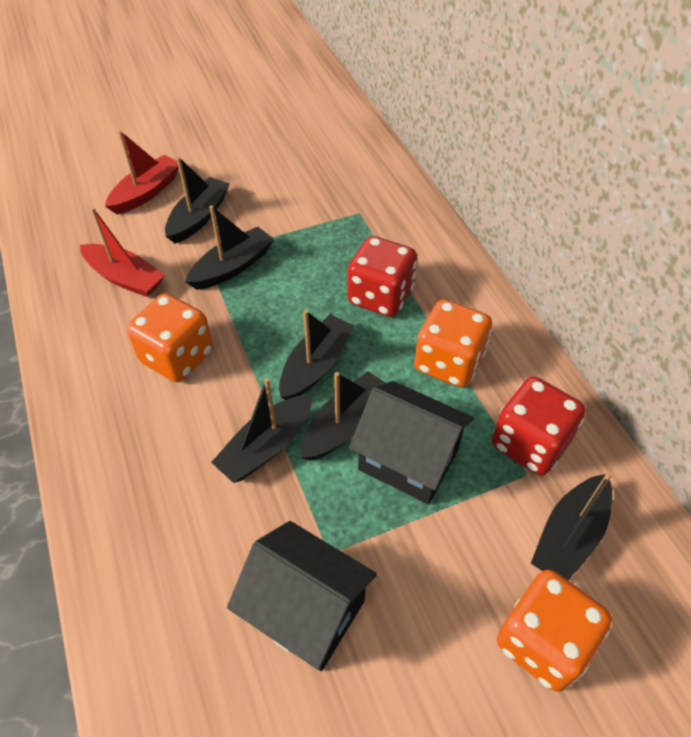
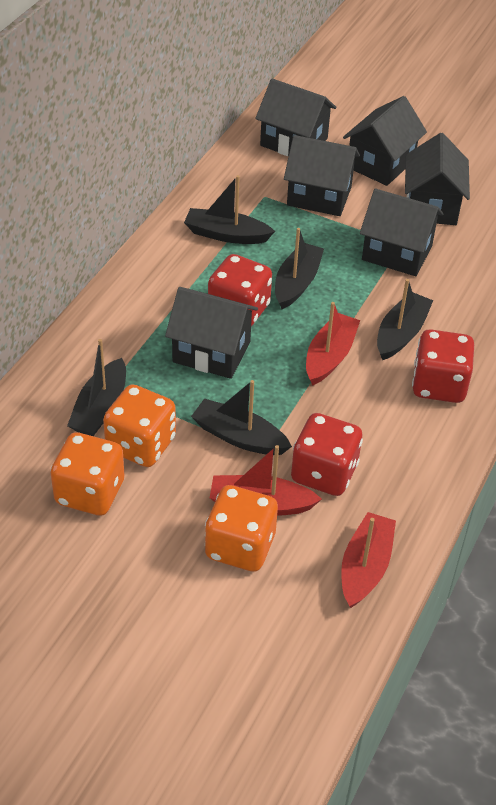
black boat: 6 -> 5
black house: 2 -> 6
red boat: 2 -> 3
red dice: 2 -> 3

